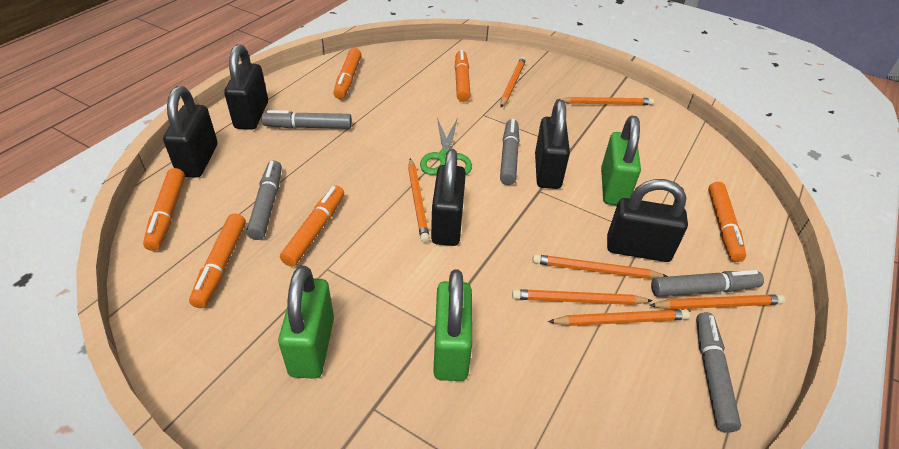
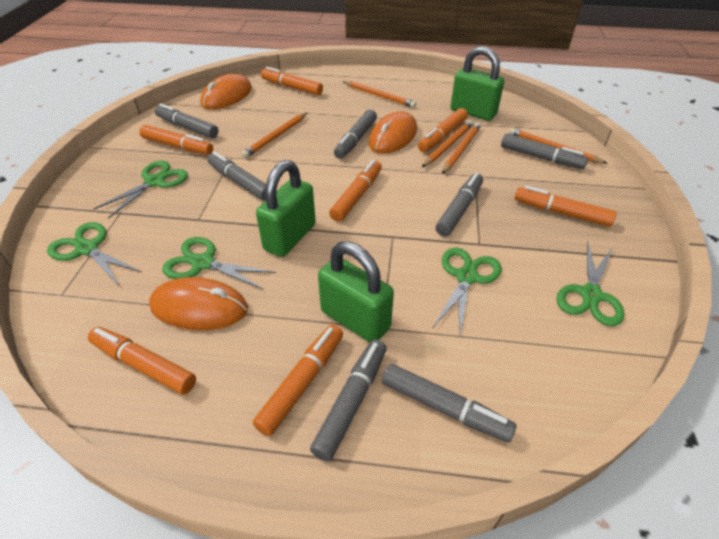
black padlock: 5 -> 0
green scissors: 1 -> 5
grey marker: 5 -> 7
orange marker: 6 -> 7
orange mouse: 0 -> 3
orange pencil: 7 -> 5

